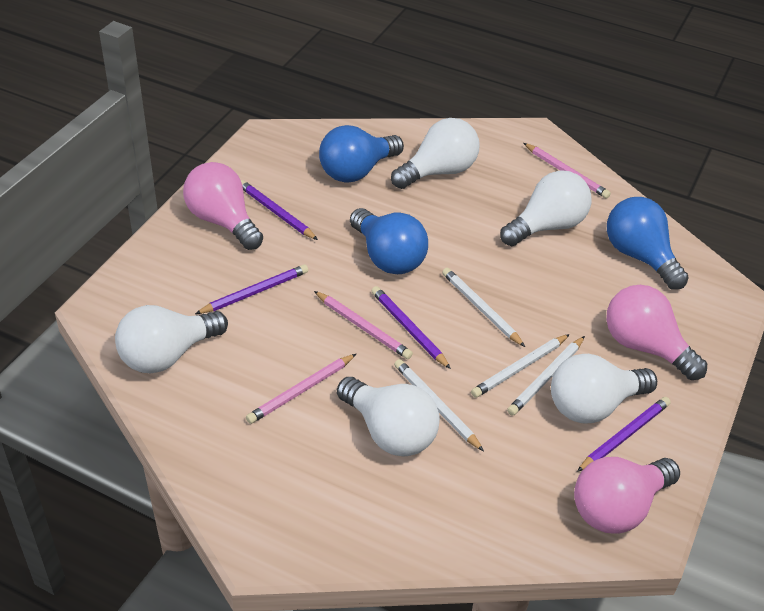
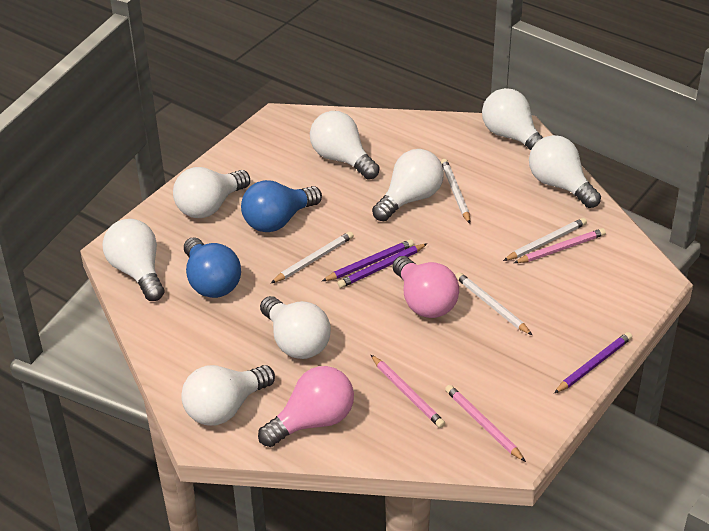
blue light bulb: 3 -> 2
pink light bulb: 3 -> 2
purple pencil: 4 -> 3
white light bulb: 5 -> 8

